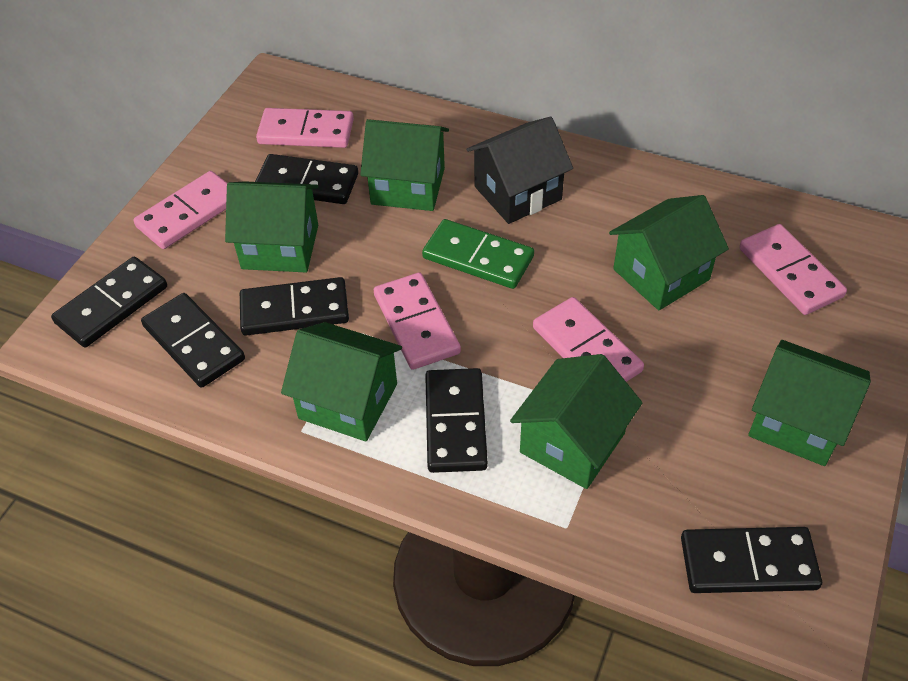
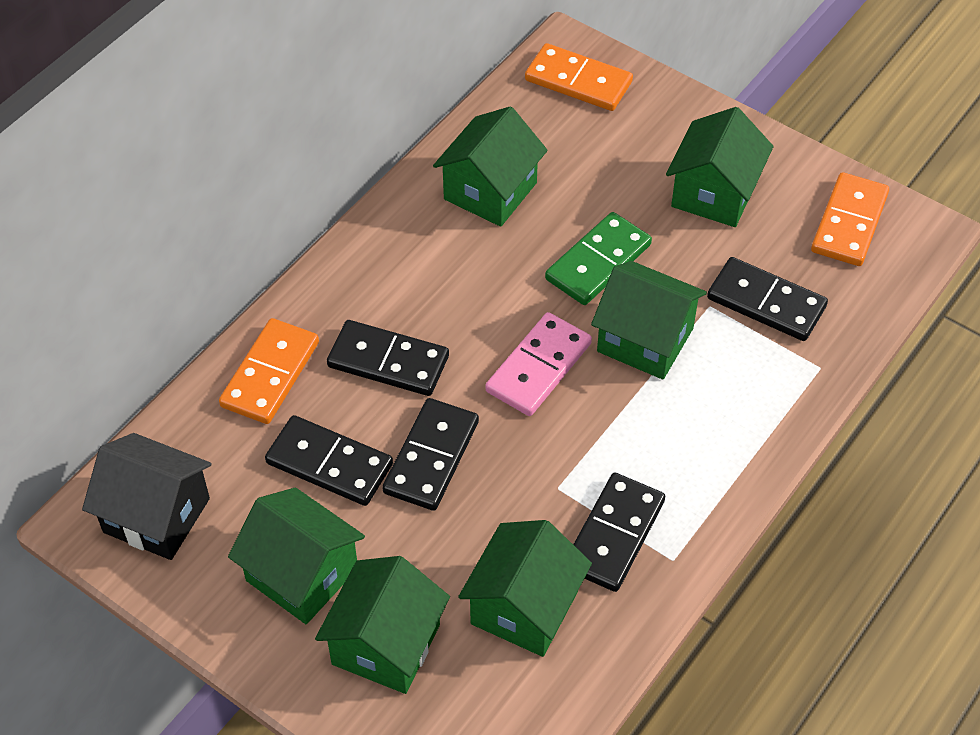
black domino: 6 -> 5
orange domino: 0 -> 3
pink domino: 5 -> 1

